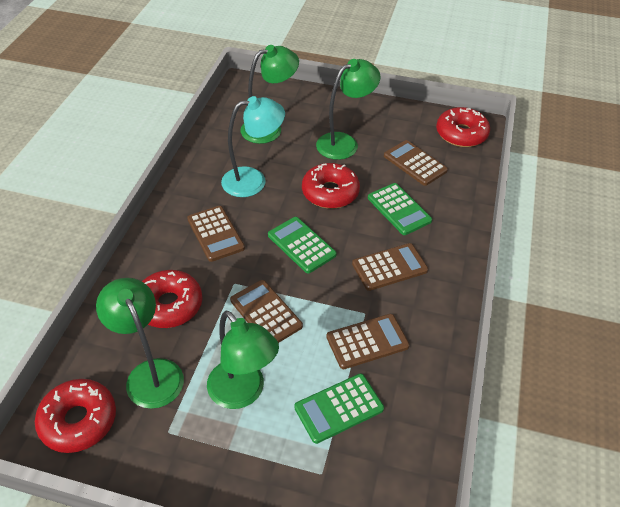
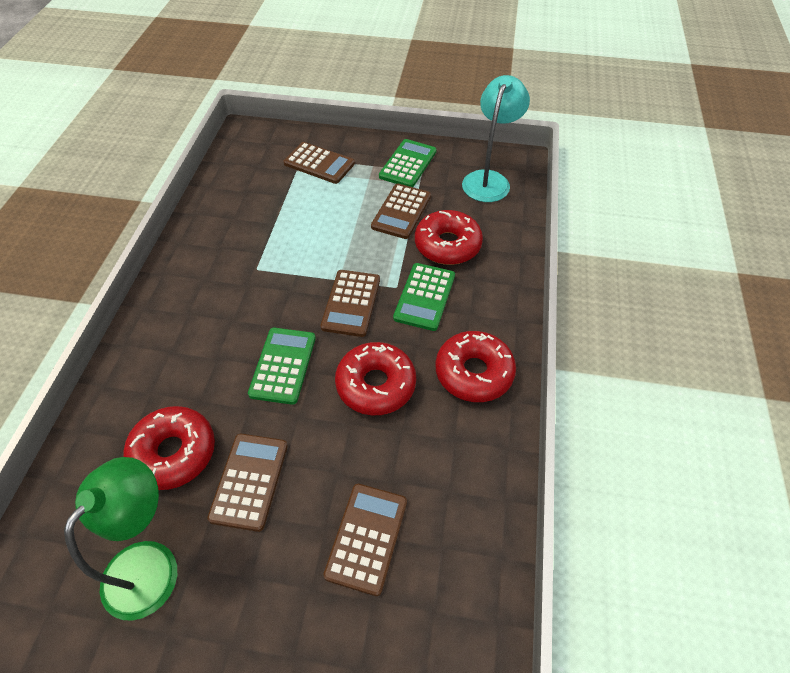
green lamp: 4 -> 1

